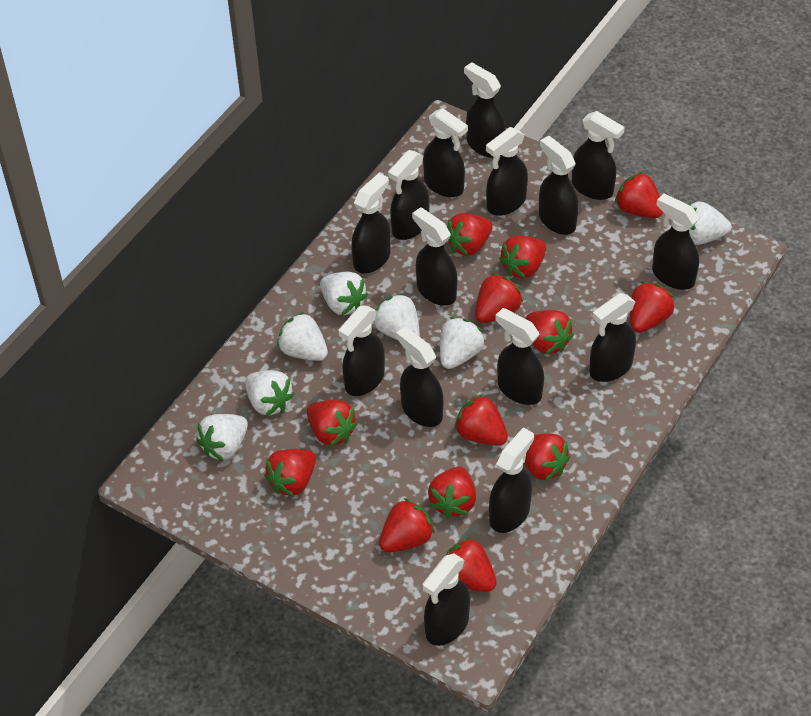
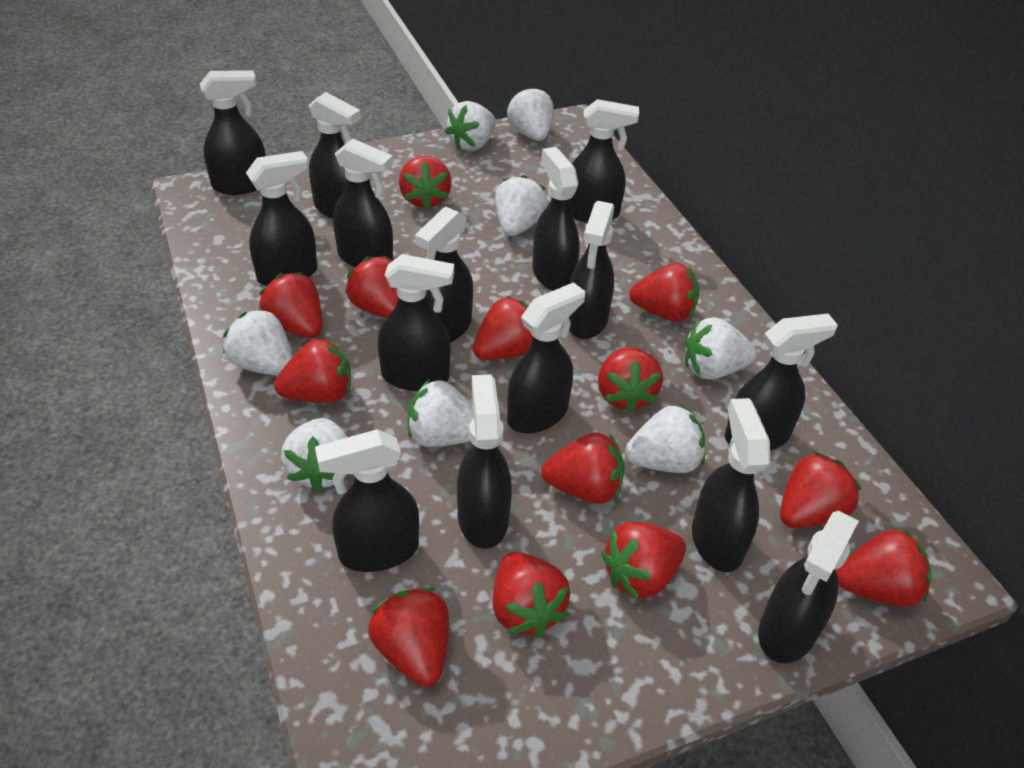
white strawberry: 7 -> 8

